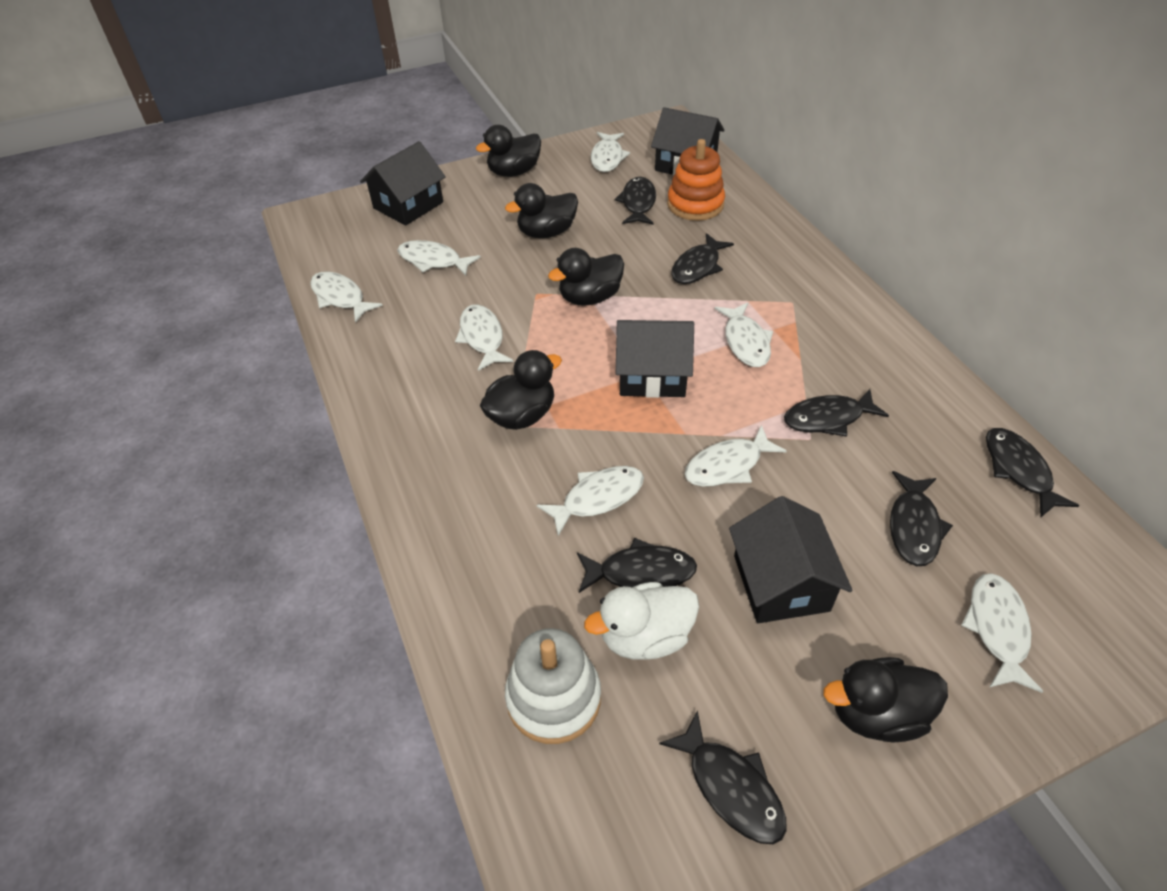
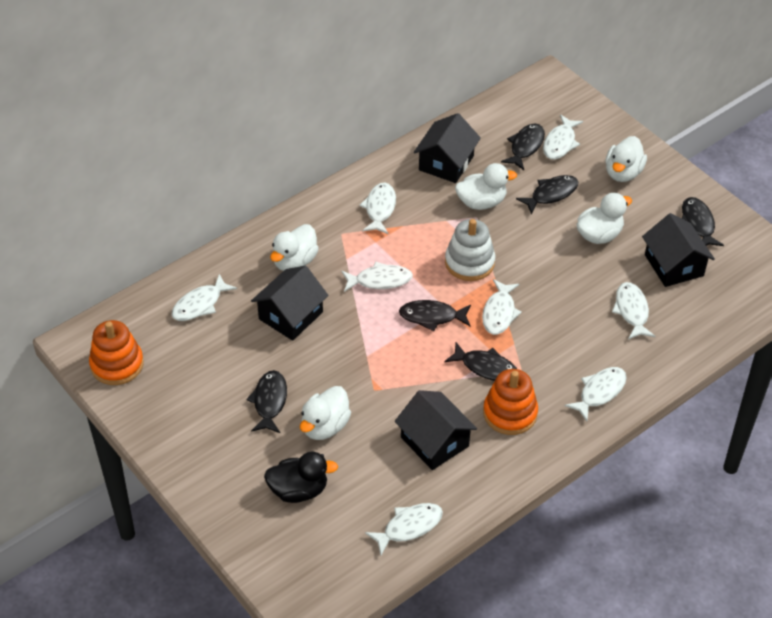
black duck: 5 -> 1
black fish: 7 -> 6
orange stacking toy: 1 -> 2
white duck: 1 -> 5

